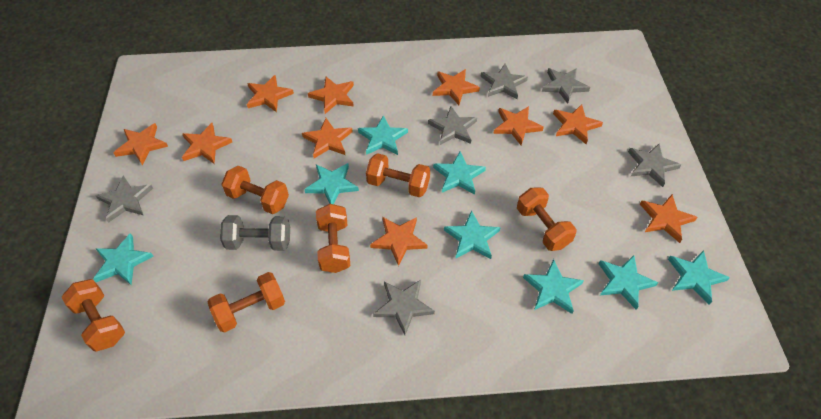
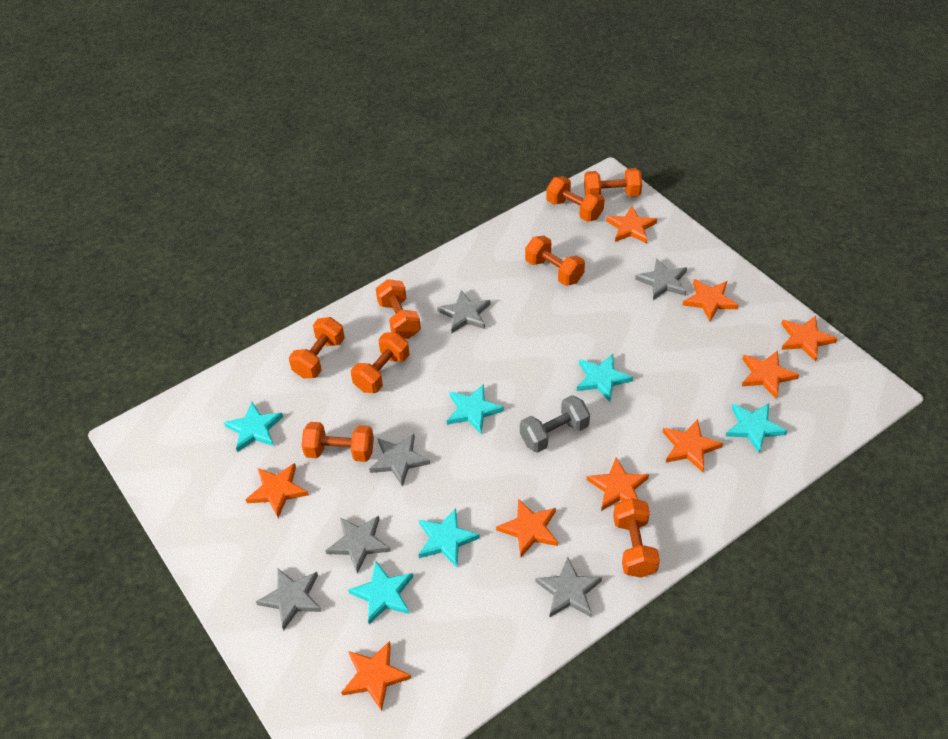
orange dumbbell: 6 -> 8
orange star: 10 -> 9
turquoise star: 8 -> 6

